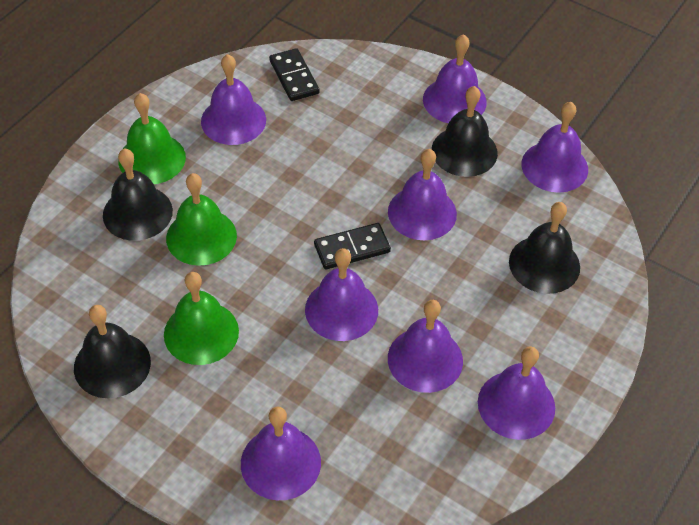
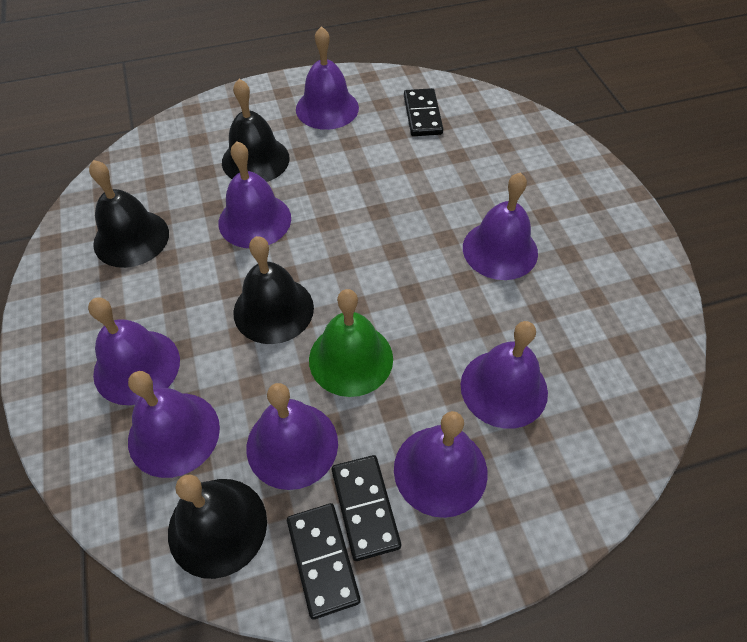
black domino: 2 -> 3
green bell: 3 -> 1

